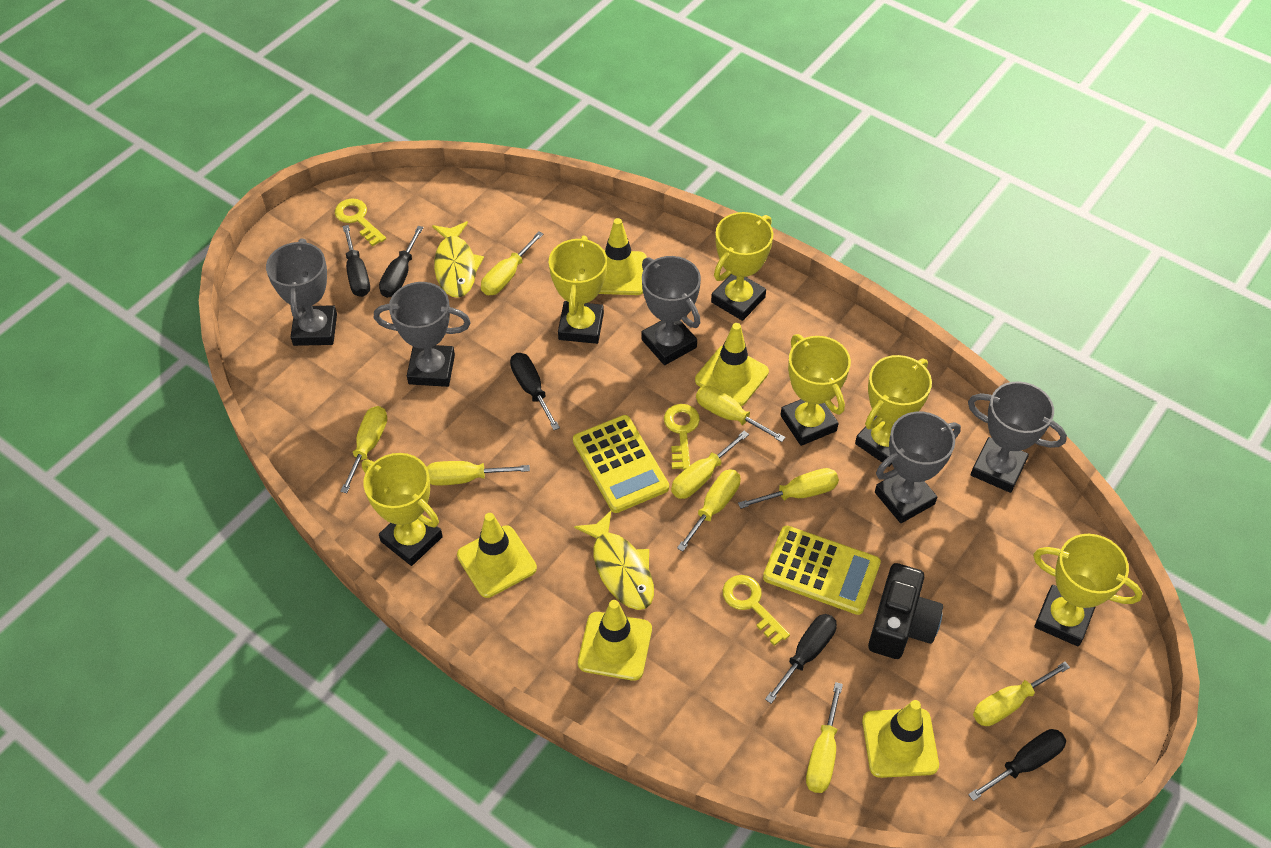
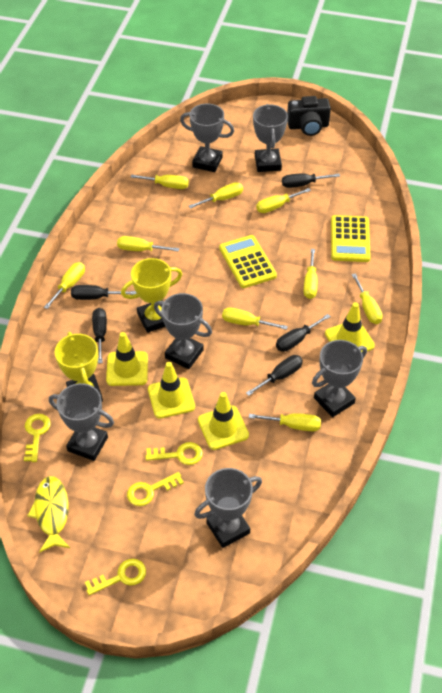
grey trophy: 5 -> 6
yellow fish: 2 -> 1
yellow key: 3 -> 4
yellow traffic cone: 5 -> 4
yellow trophy: 6 -> 2

